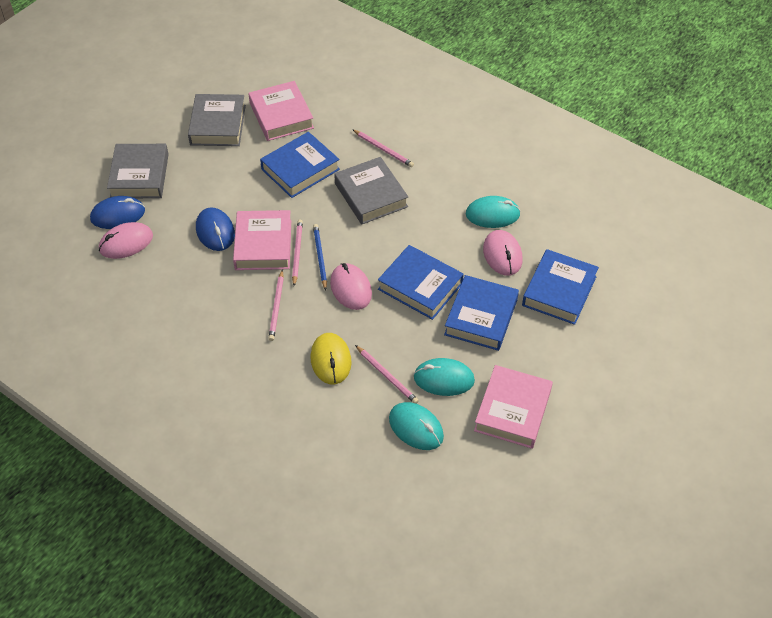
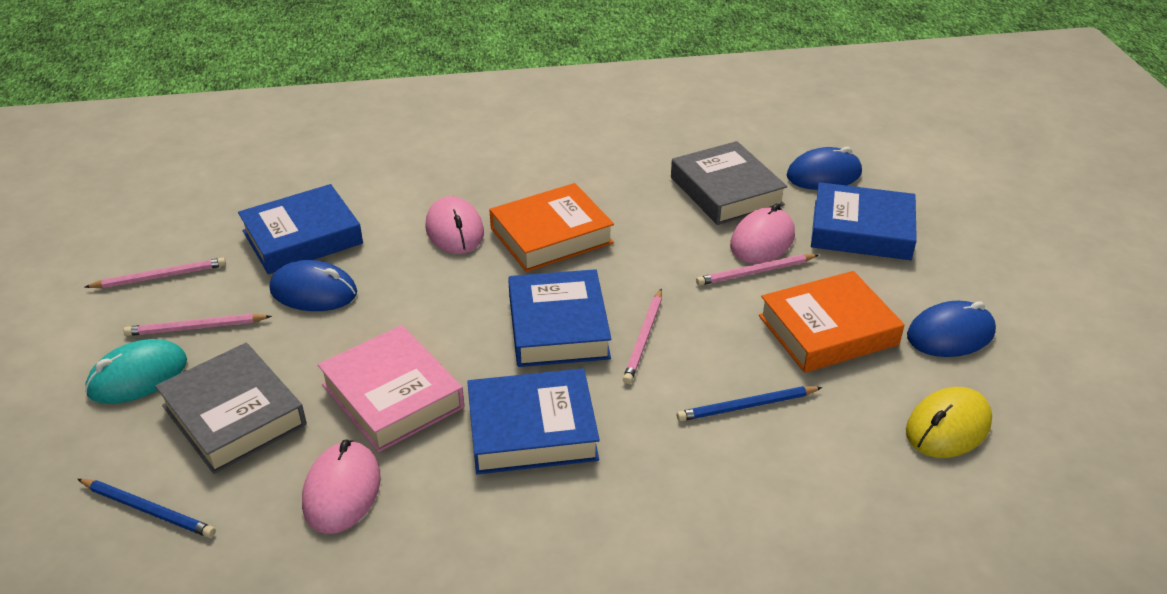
blue mouse: 2 -> 3
blue pencil: 1 -> 2
grey book: 3 -> 2
orange book: 0 -> 2
pink book: 3 -> 1
turquoise mouse: 3 -> 1

